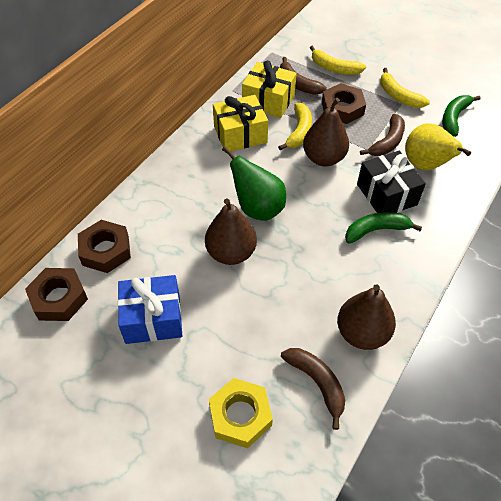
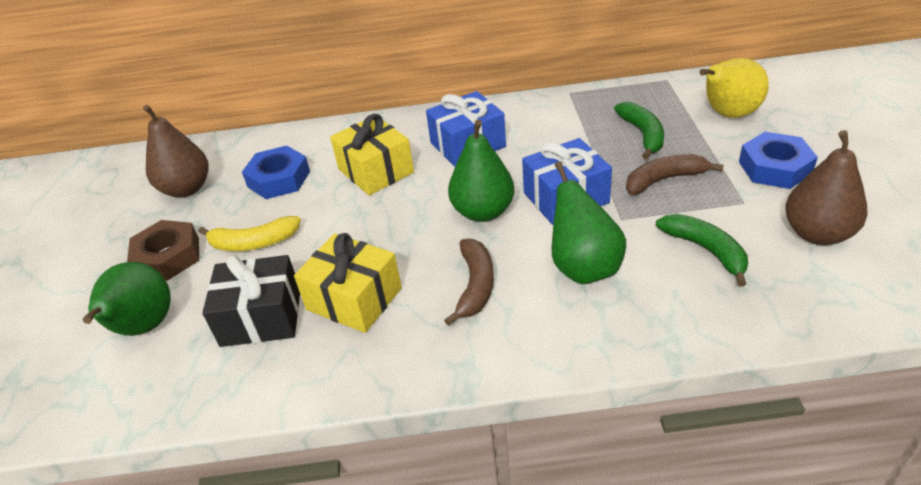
blue gift: 1 -> 2
blue nut: 0 -> 2
brown banana: 3 -> 2
brown nut: 3 -> 1
brown pear: 3 -> 2
green pear: 1 -> 3
yellow banana: 3 -> 1
yellow nut: 1 -> 0

